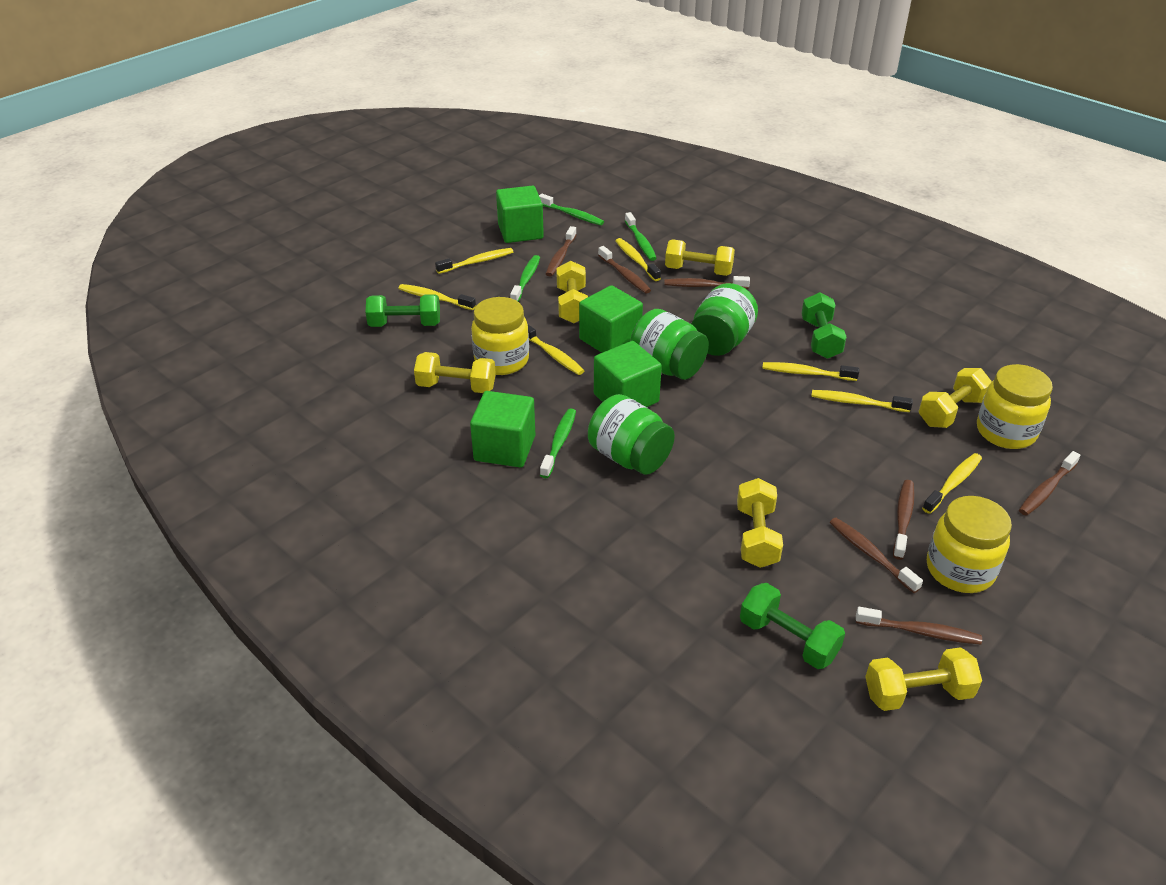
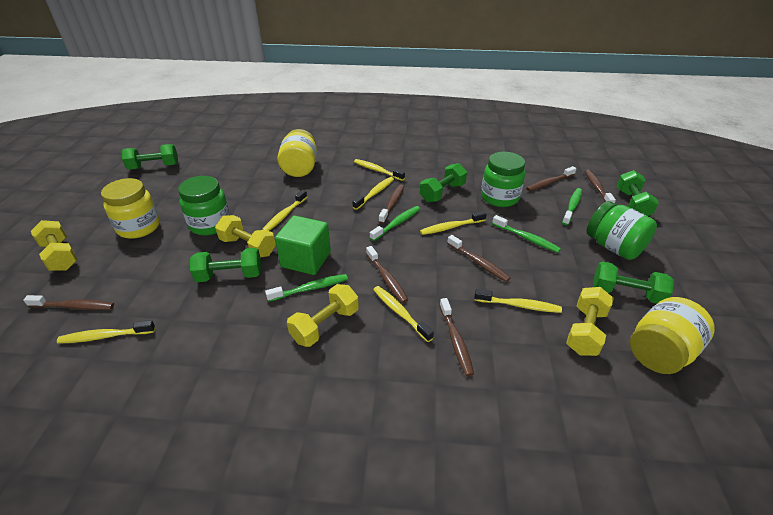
green cube: 4 -> 1
green dumbbell: 3 -> 5
yellow dumbbell: 6 -> 4

